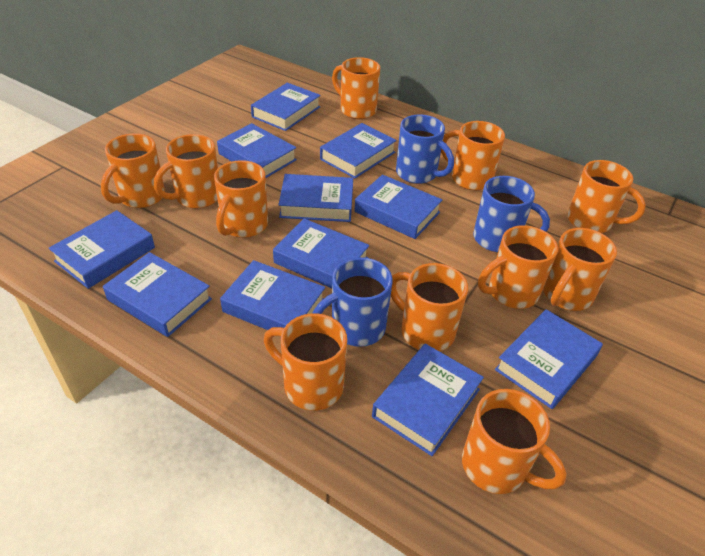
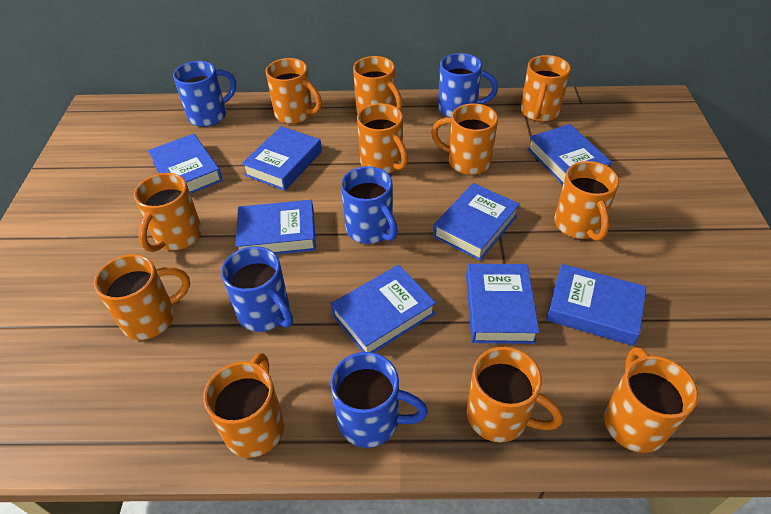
blue book: 11 -> 8
blue mug: 3 -> 5

